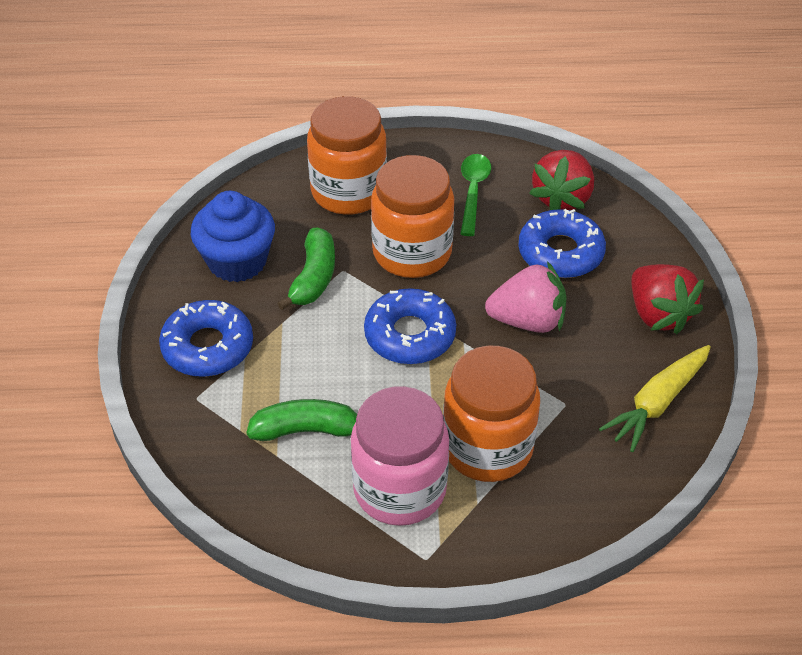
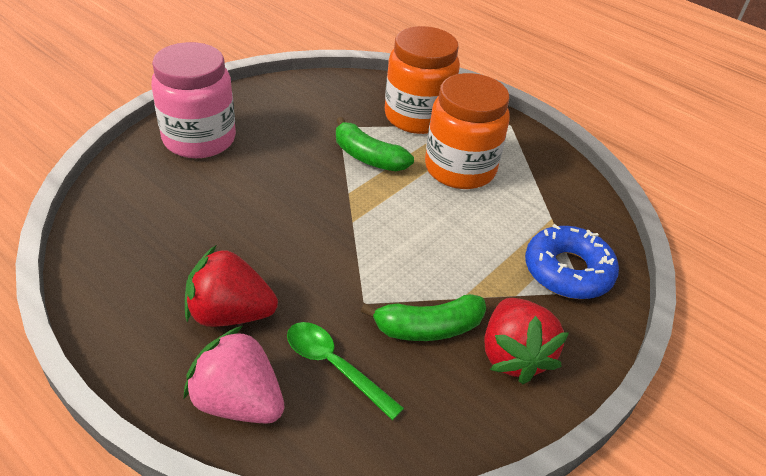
blue cupcake: 1 -> 0
blue donut: 3 -> 1
orange jar: 3 -> 2
yellow carrot: 1 -> 0

